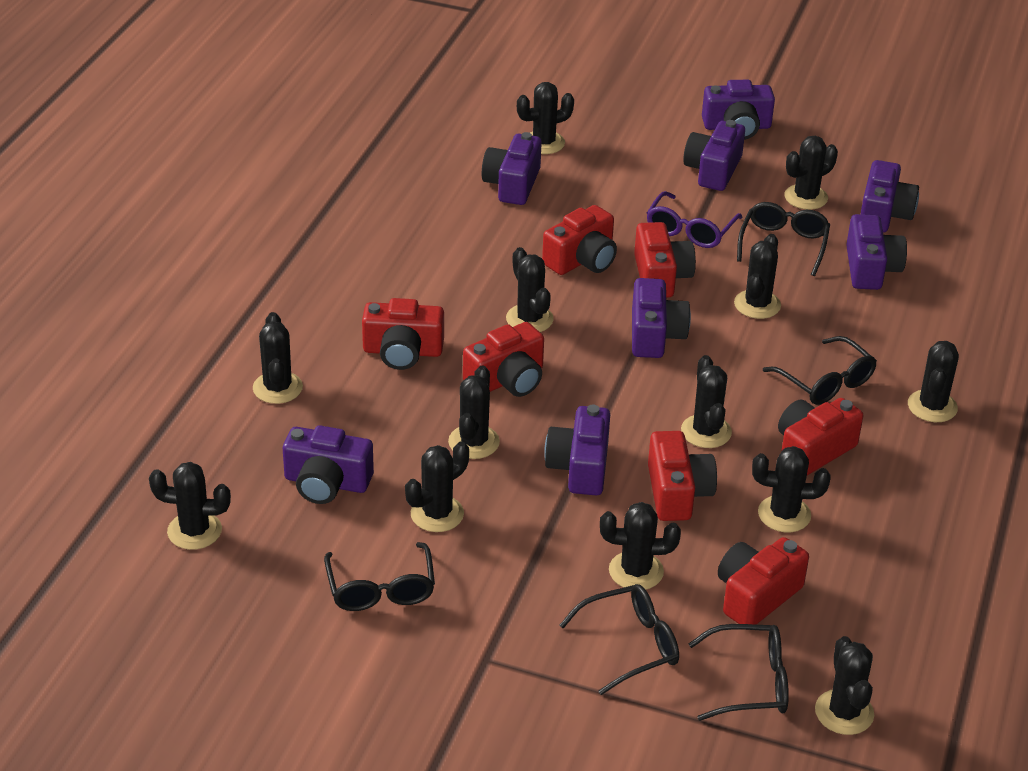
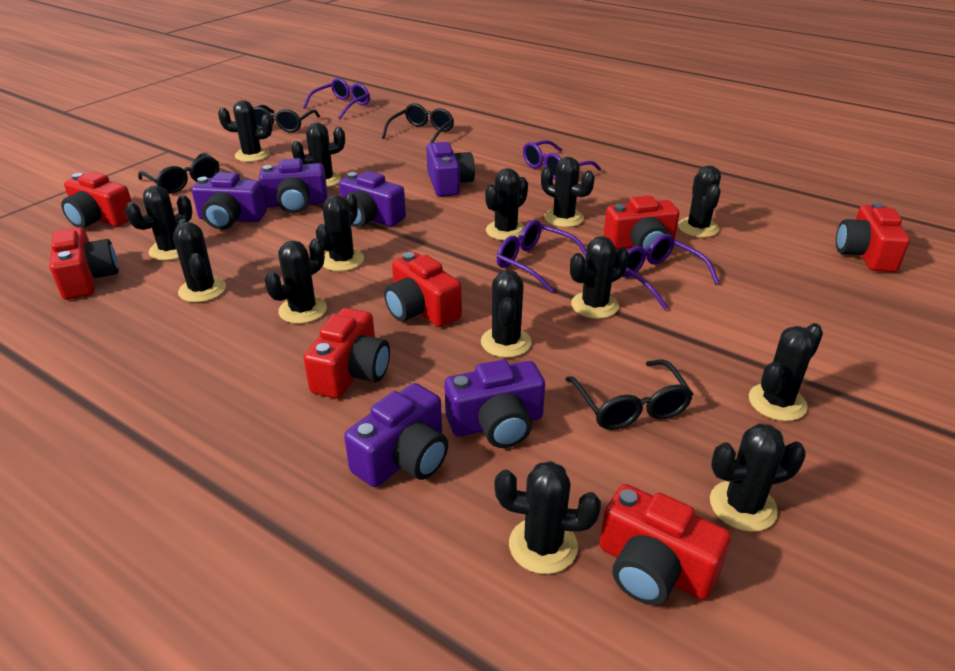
black cactus: 13 -> 14
black glasses: 5 -> 4
purple camera: 8 -> 6
purple glasses: 1 -> 4

